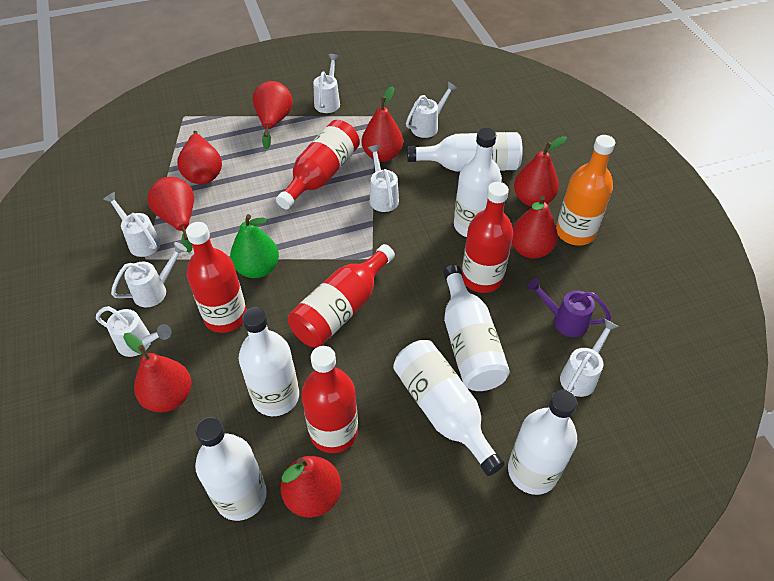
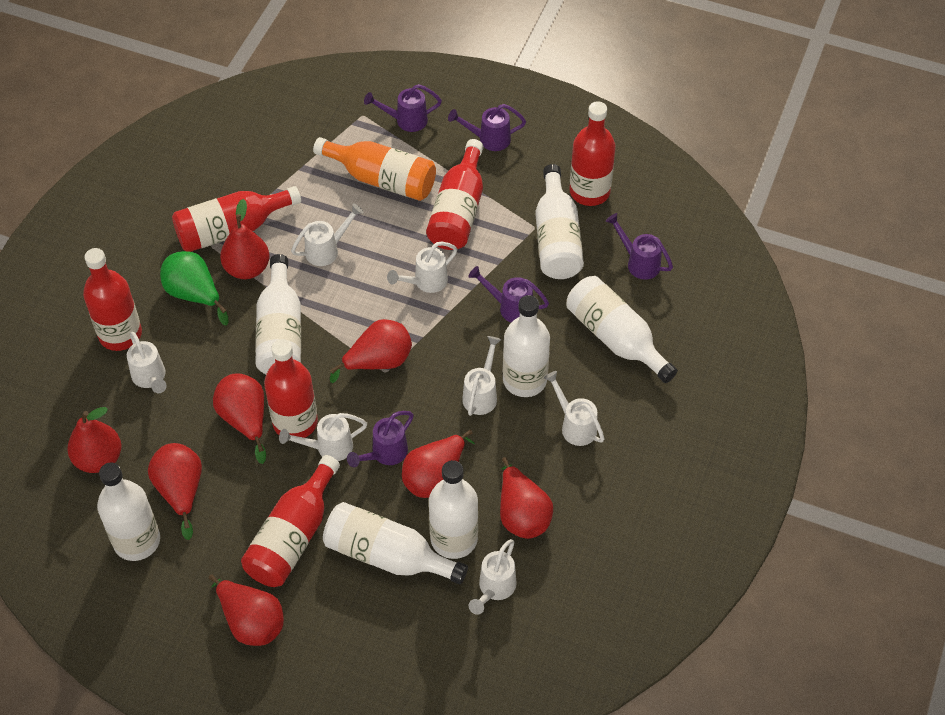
purple watering can: 1 -> 5
red bottle: 5 -> 6

